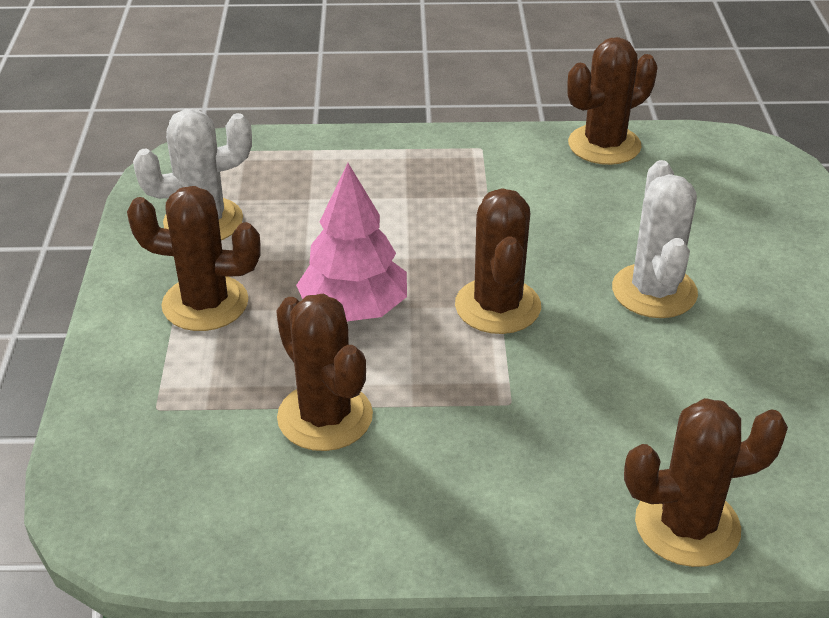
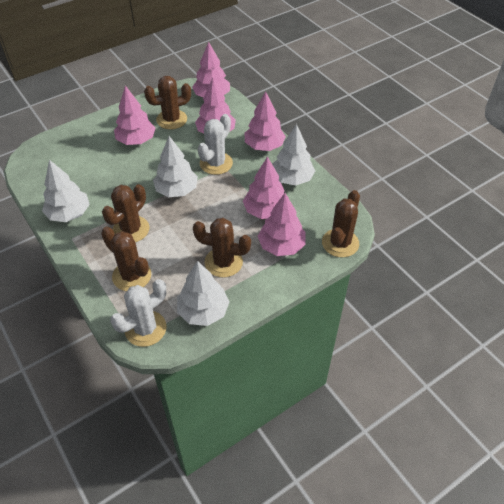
pink tree: 1 -> 6
white tree: 0 -> 4

